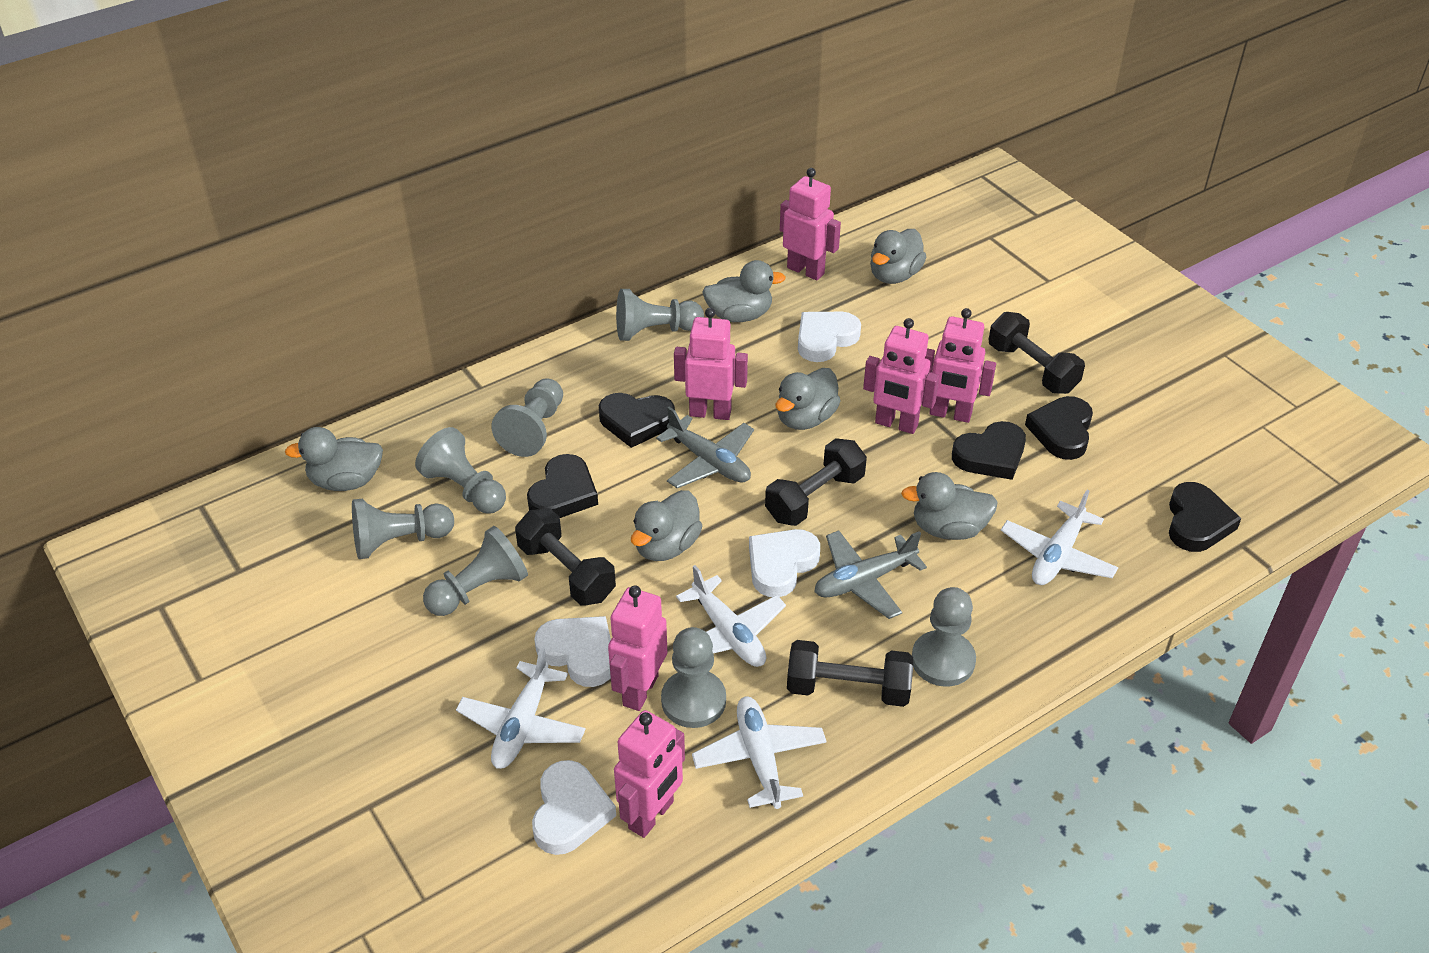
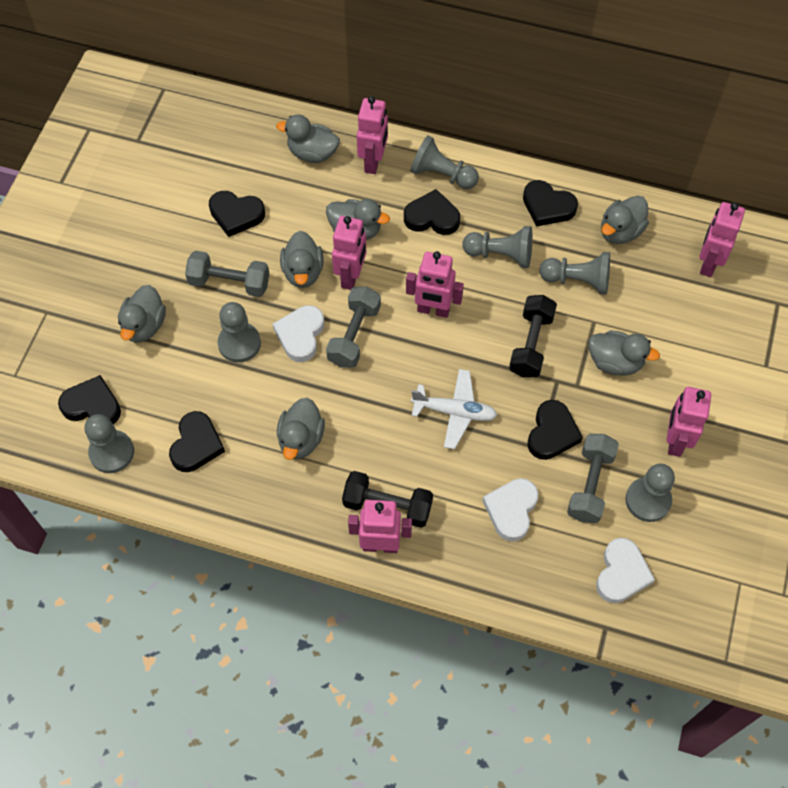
black dumbbell: 4 -> 2
black heart: 5 -> 6
grey duck: 6 -> 7
grey dumbbell: 0 -> 3
grey pawn: 7 -> 6
grey plane: 2 -> 0
white heart: 4 -> 3
white plane: 4 -> 1

